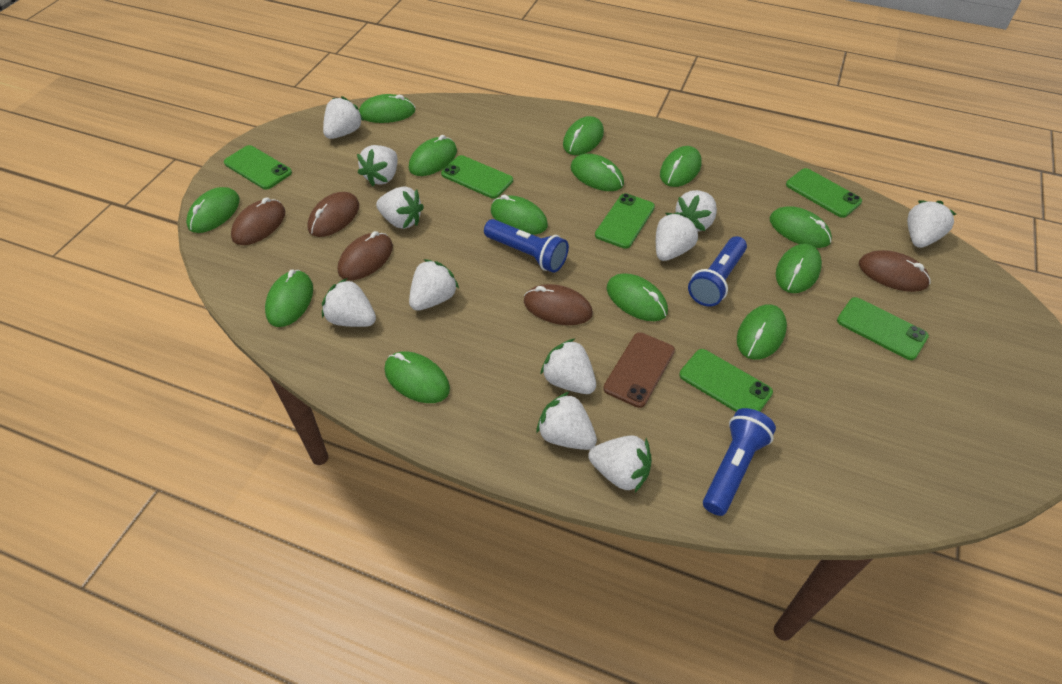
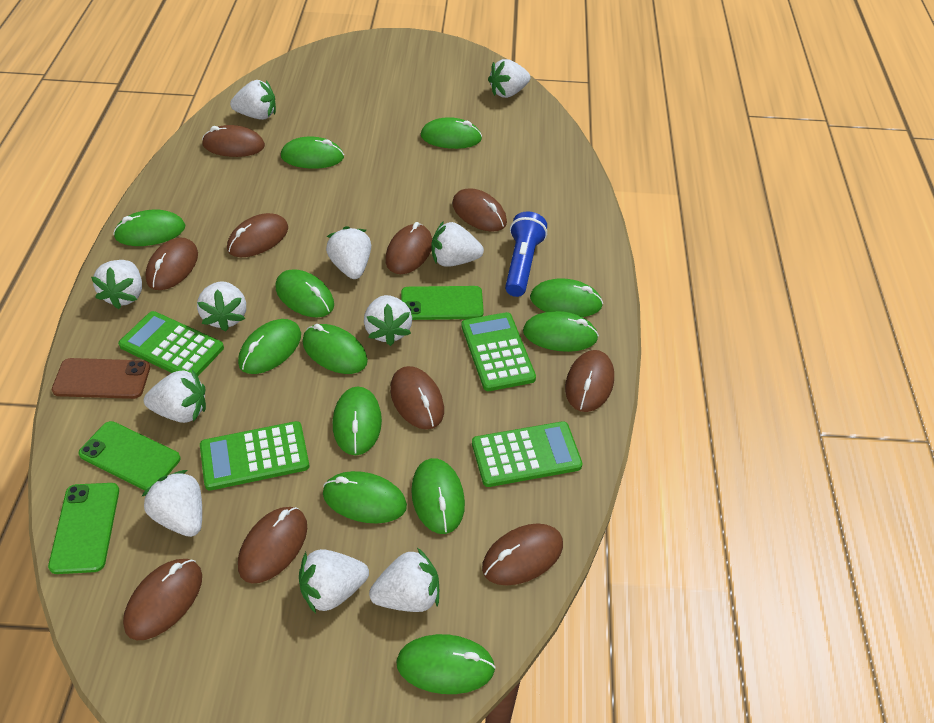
blue flashlight: 3 -> 1
brown mouse: 5 -> 10
green calculator: 0 -> 4
green mouse: 13 -> 12
green phone: 6 -> 3

